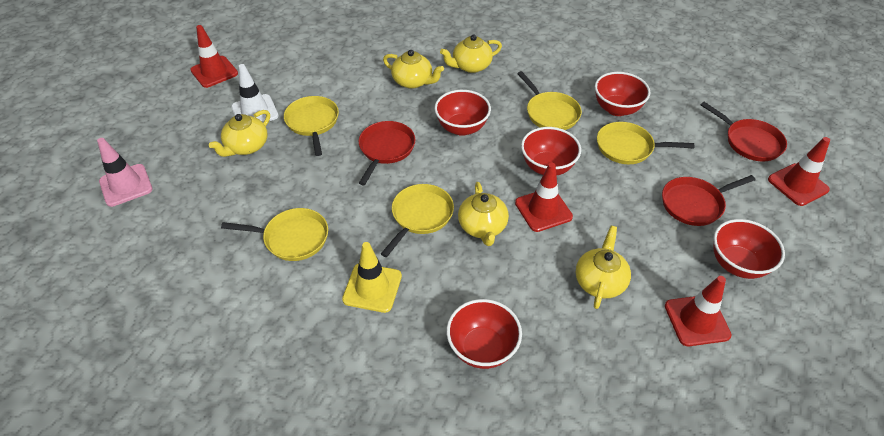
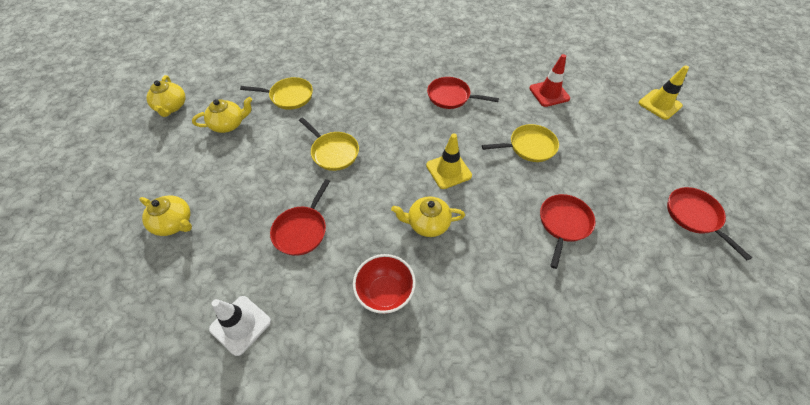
pink traffic cone: 1 -> 0
red bowl: 5 -> 1
red pan: 3 -> 4
red traffic cone: 4 -> 1
yellow pan: 5 -> 3
yellow teapot: 5 -> 4
yellow traffic cone: 1 -> 2

